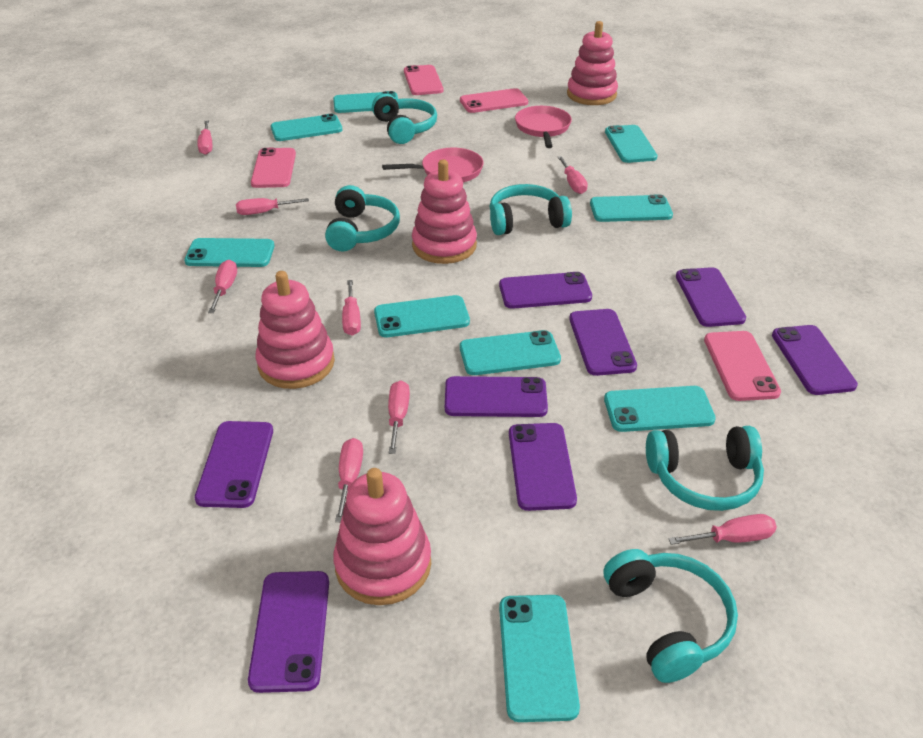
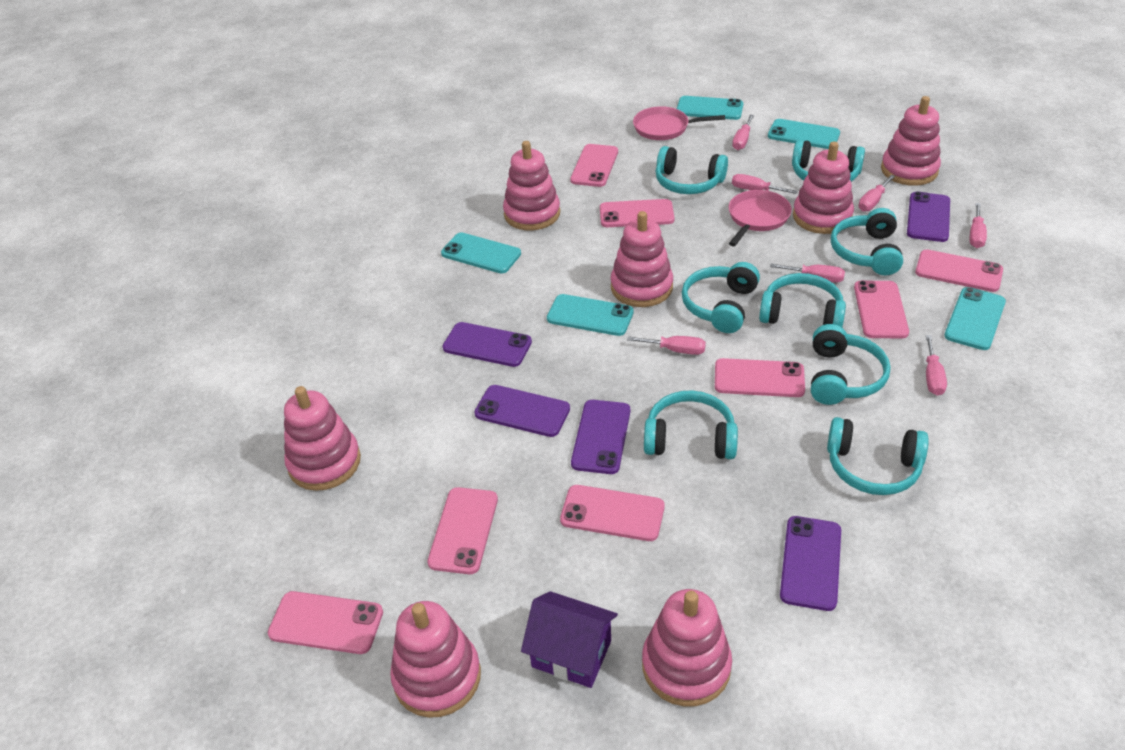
pink phone: 4 -> 8
pink screwdriver: 8 -> 7
pink stacking toy: 4 -> 7
purple house: 0 -> 1
purple phone: 8 -> 5
turquoise headphones: 5 -> 8
turquoise phone: 9 -> 5

